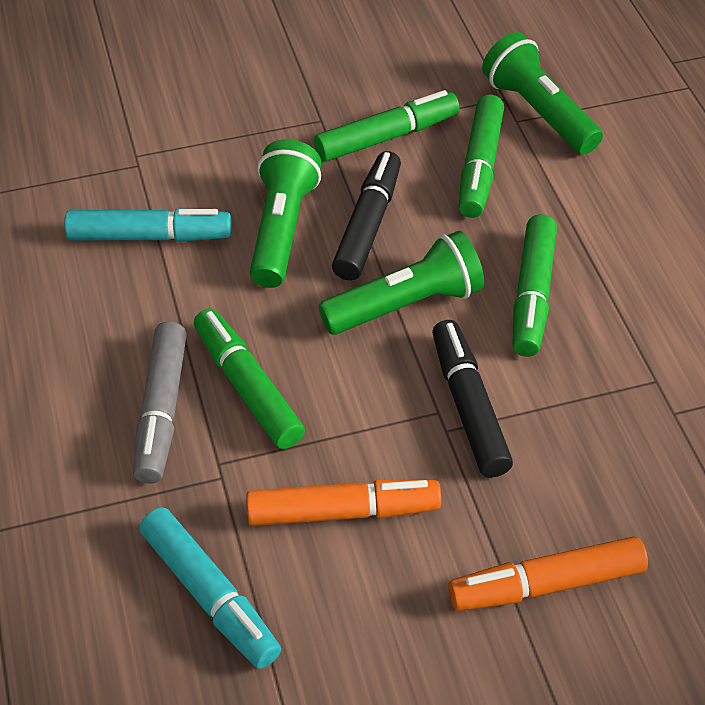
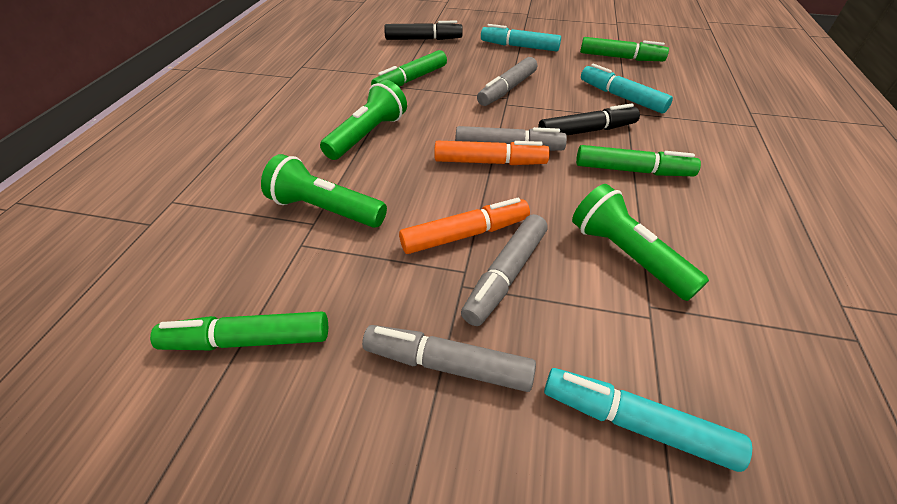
grey marker: 1 -> 4
turquoise marker: 2 -> 3

